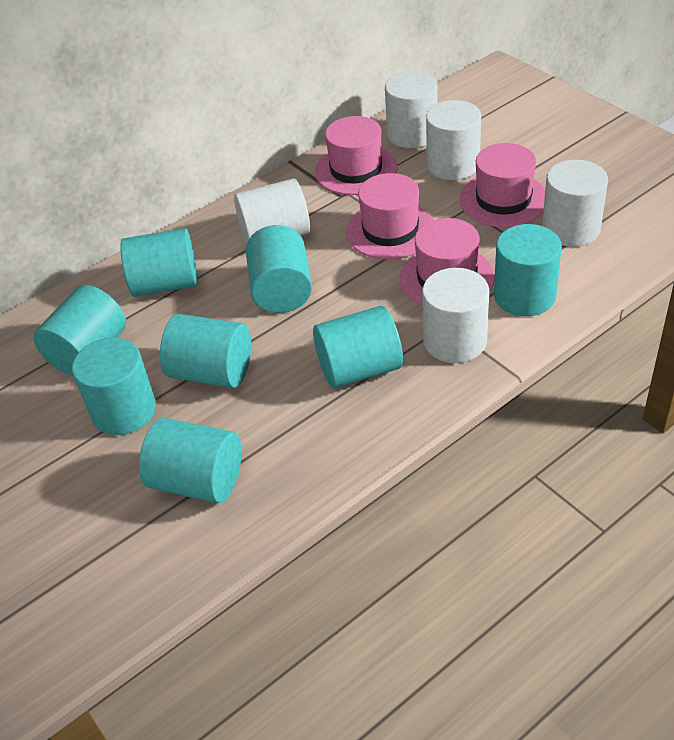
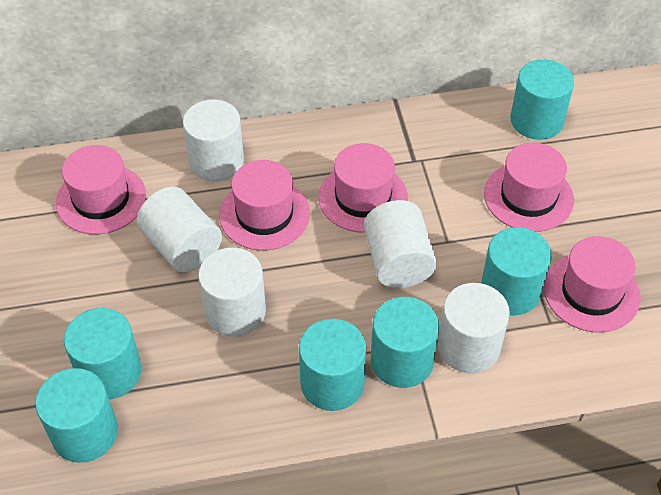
pink hat: 4 -> 5
turquoise cylinder: 8 -> 6

